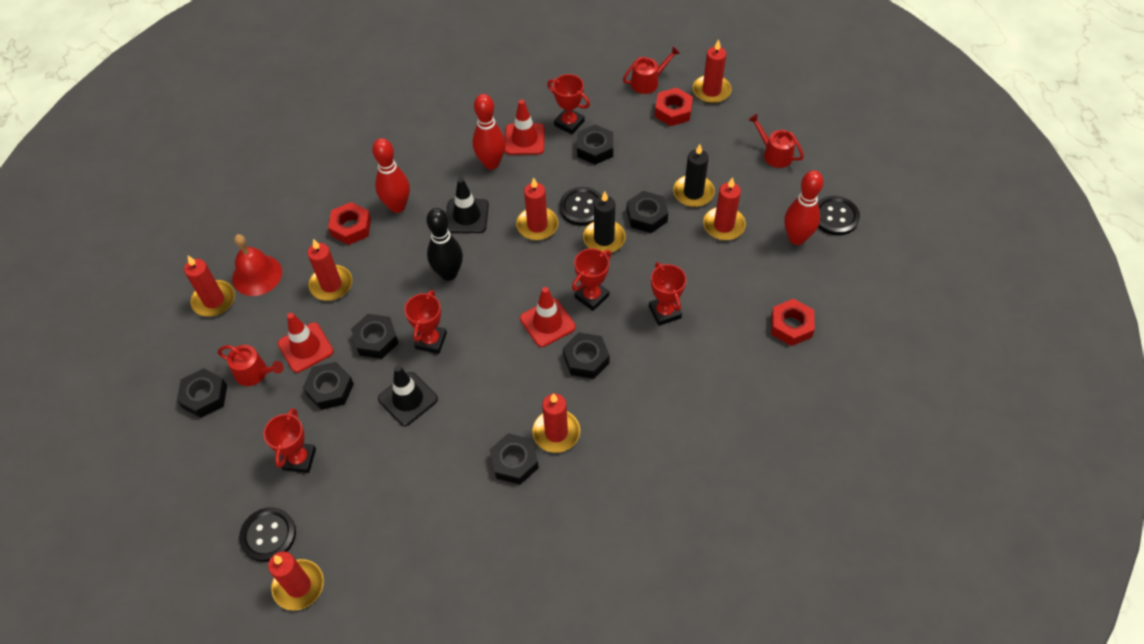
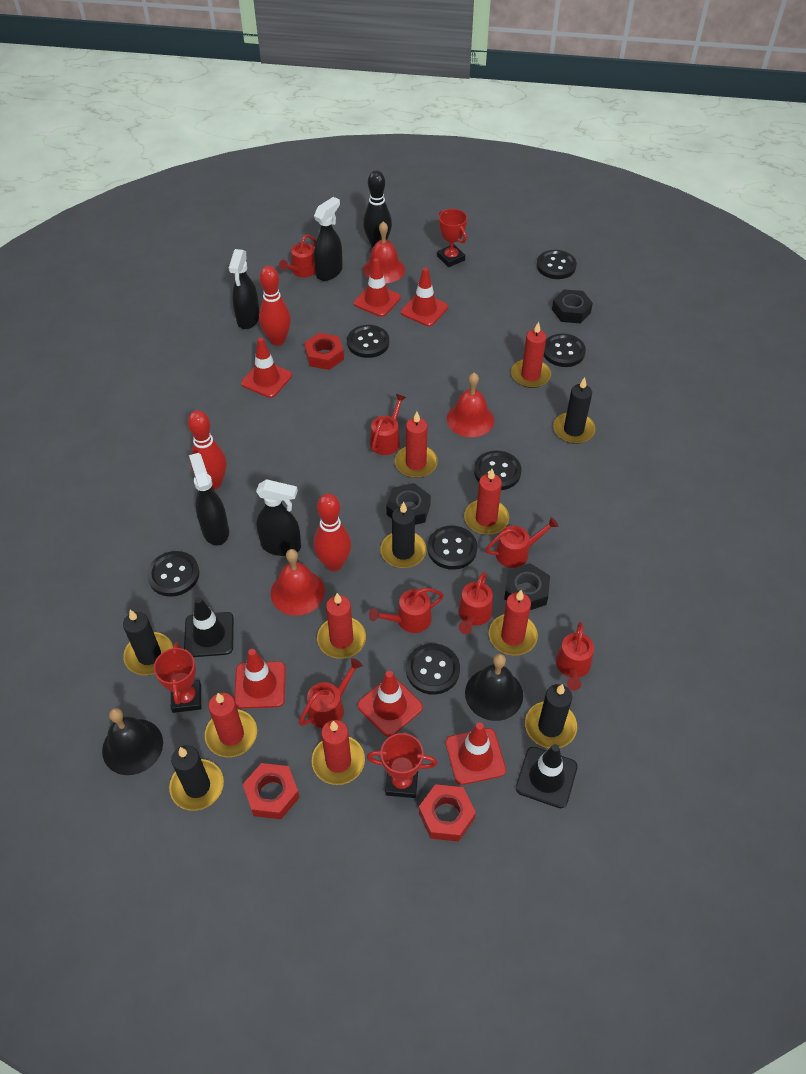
black bell: 0 -> 2
black button: 3 -> 7
black candle: 2 -> 5
black nut: 7 -> 3
black spray bottle: 0 -> 4
red bell: 1 -> 3
red traffic cone: 3 -> 6
red trophy: 5 -> 3
red watering can: 3 -> 7

